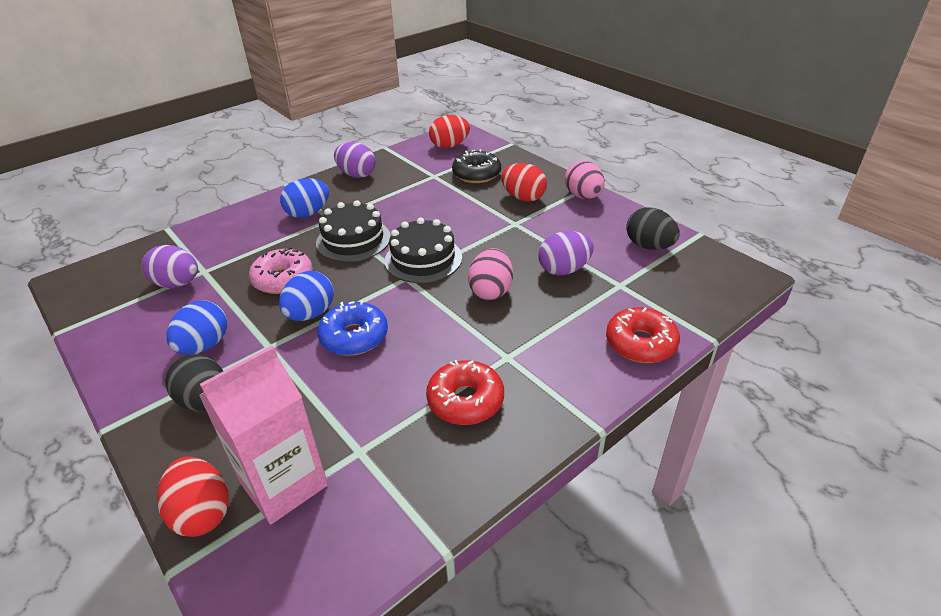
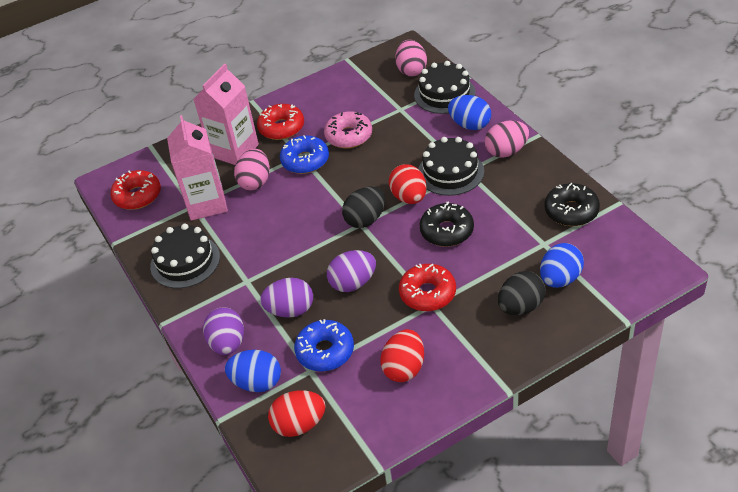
black cake: 2 -> 3
black donut: 1 -> 2
blue donut: 1 -> 2
pink carton: 1 -> 2
pink egg: 2 -> 3
red donut: 2 -> 3

